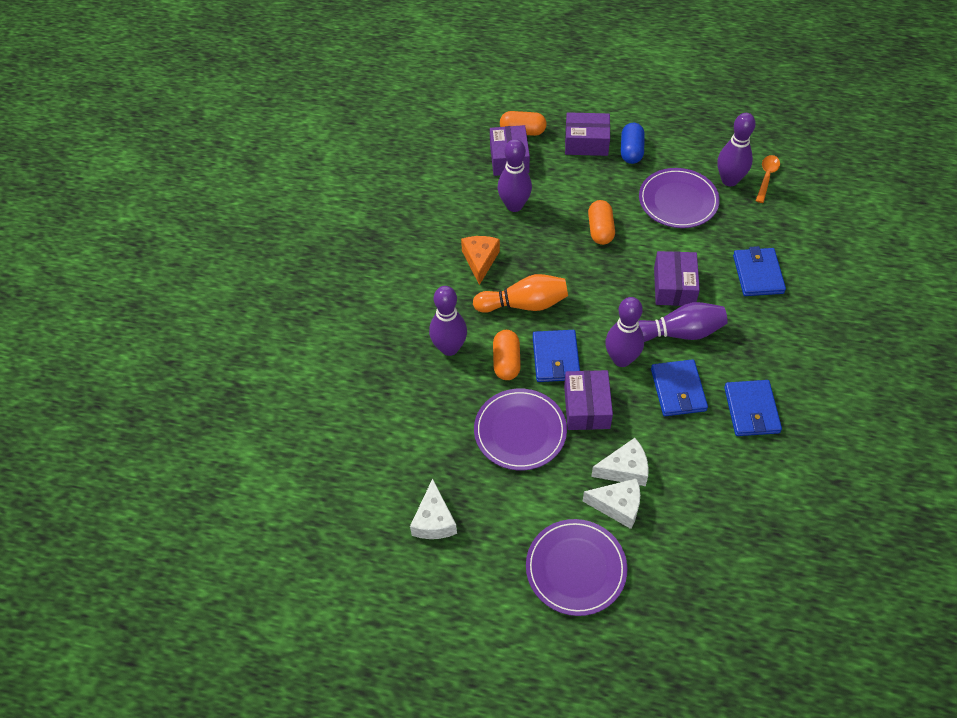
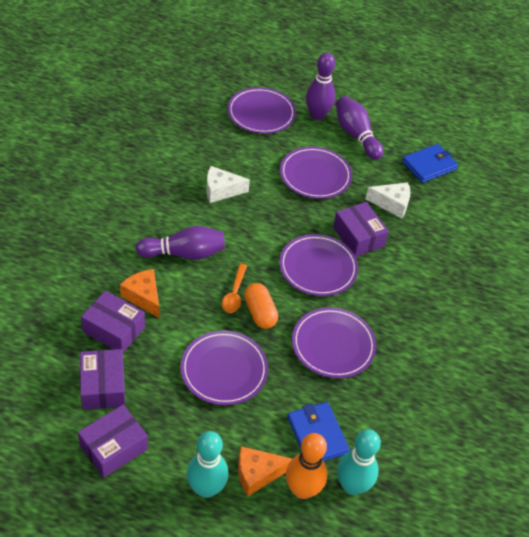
blue capsule: 1 -> 0
blue wallet: 4 -> 2
orange capsule: 3 -> 1
orange cheese: 1 -> 2
purple bowling pin: 5 -> 3
purple plate: 3 -> 5
turquoise bowling pin: 0 -> 2
white cheese: 3 -> 2

